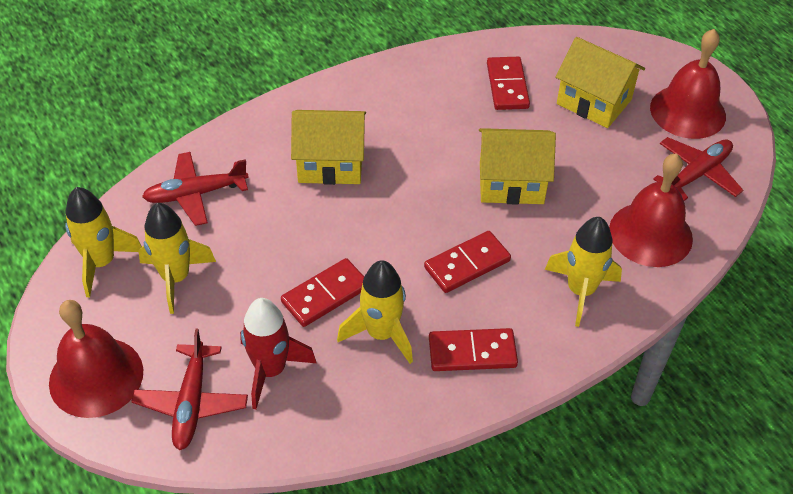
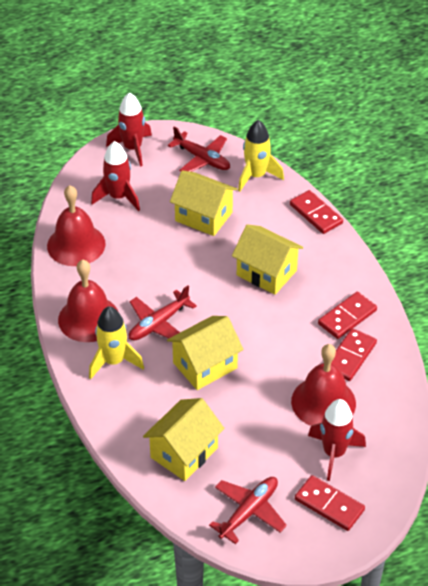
red rocket: 1 -> 3
yellow house: 3 -> 4
yellow rocket: 4 -> 2

